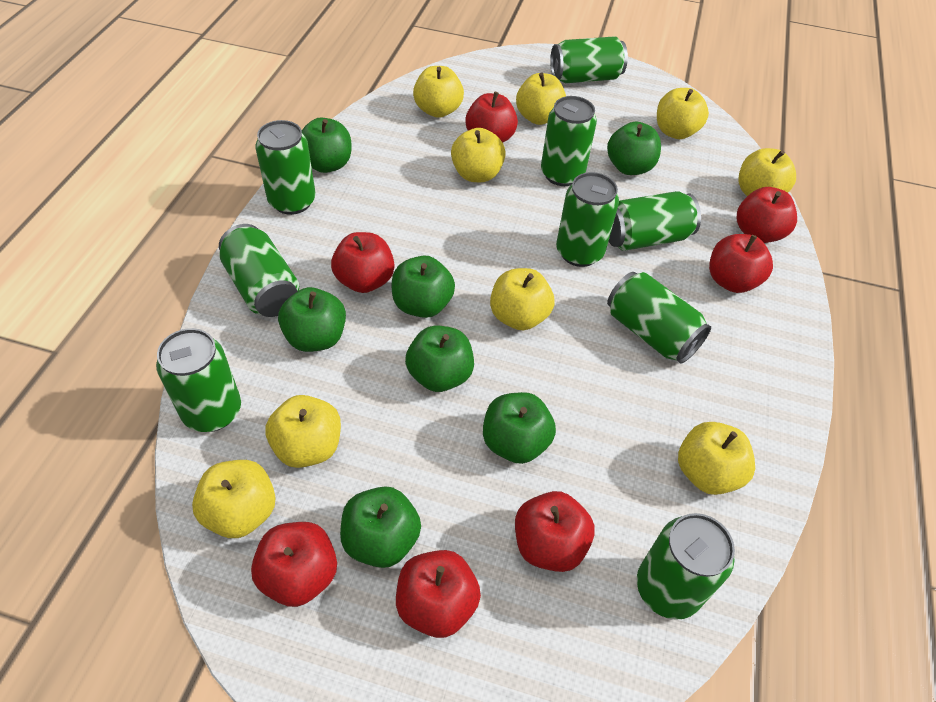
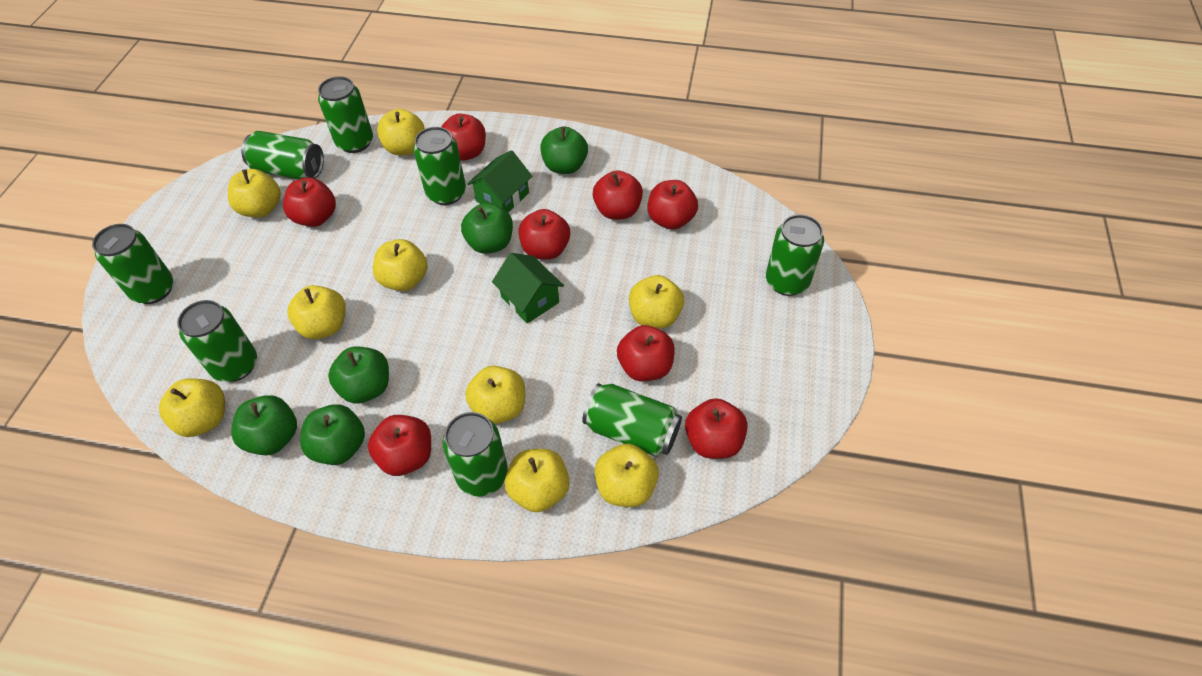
green apple: 7 -> 5
green can: 9 -> 8
green house: 0 -> 2
red apple: 7 -> 8

